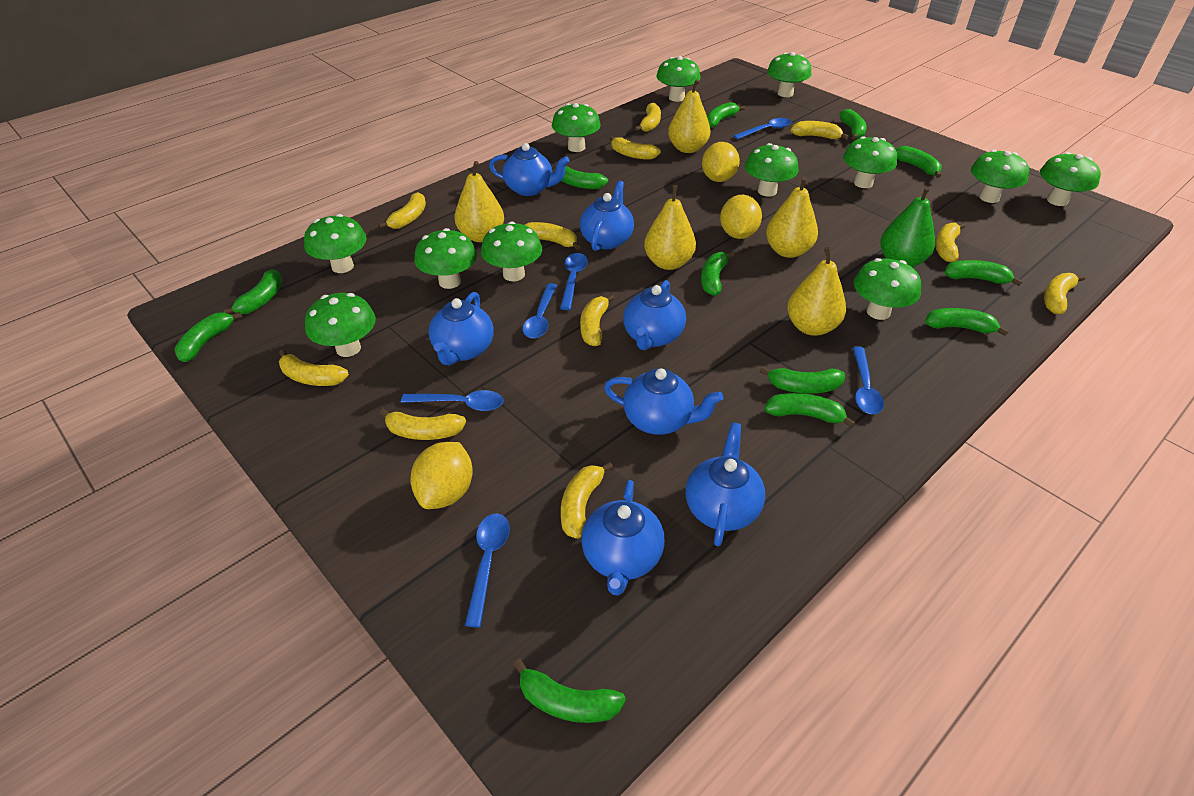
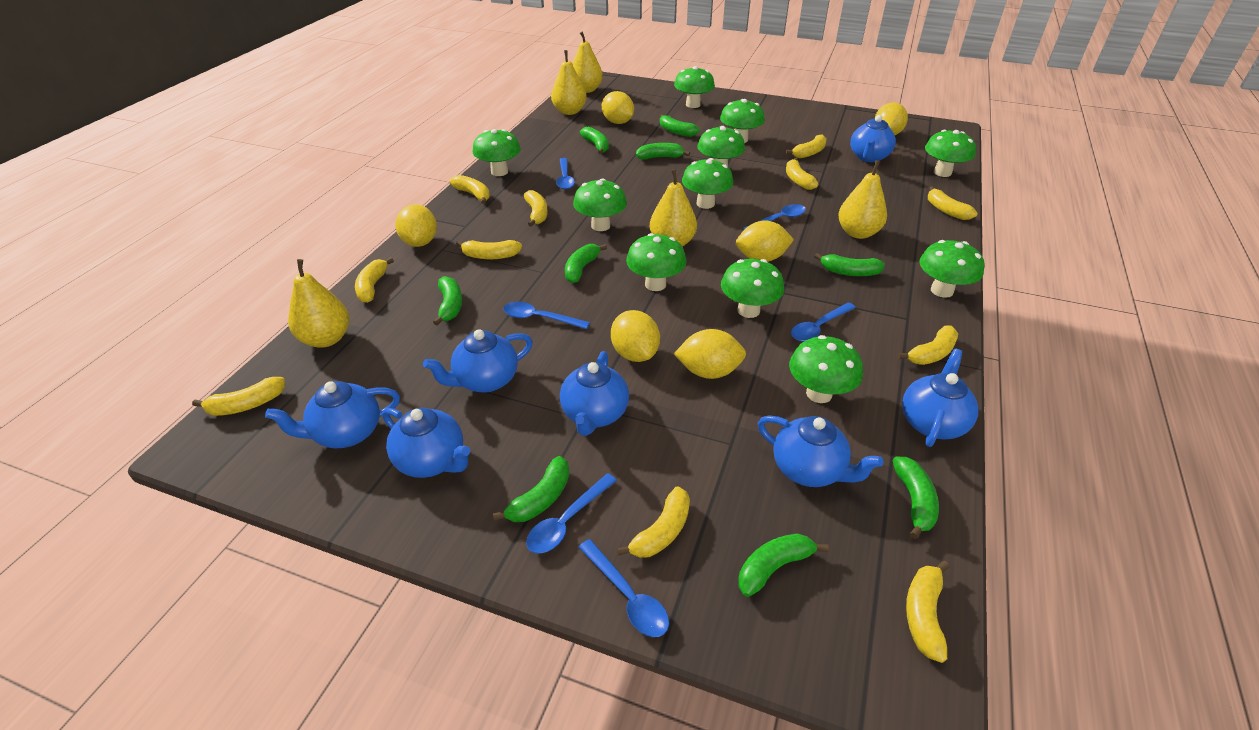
green banana: 12 -> 9
green mushroom: 12 -> 11
green pear: 1 -> 0
yellow lemon: 3 -> 6

